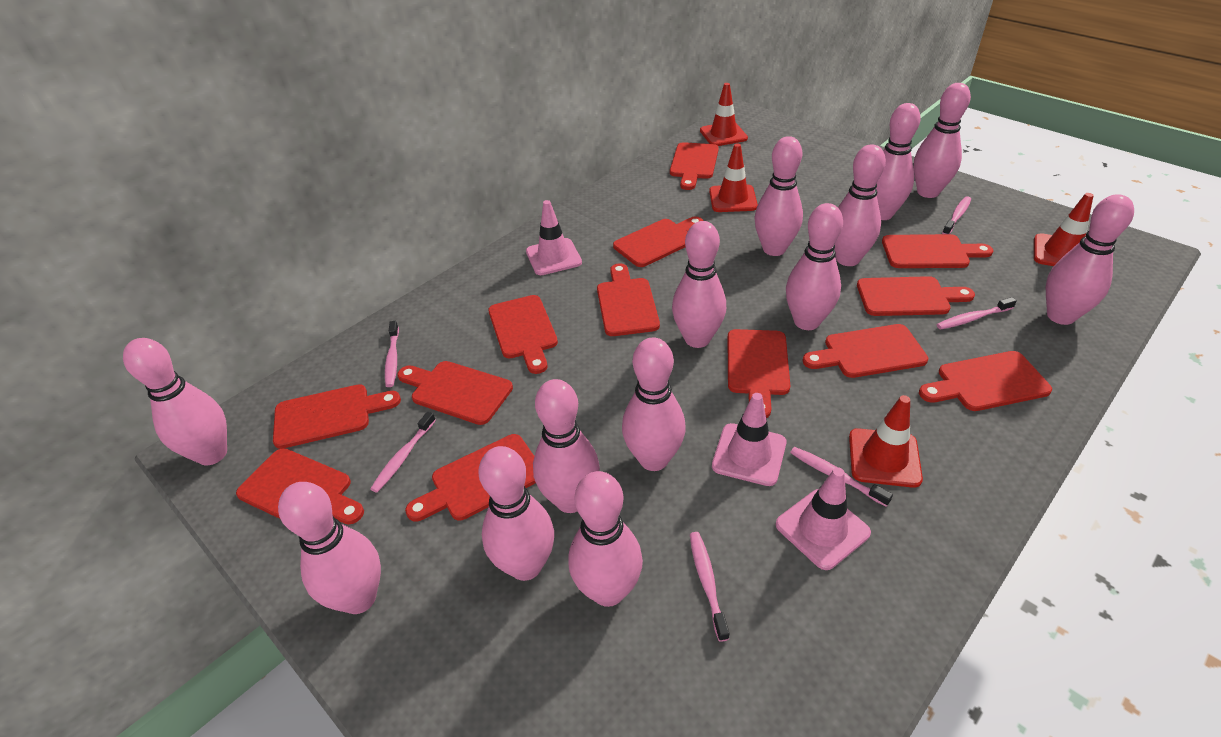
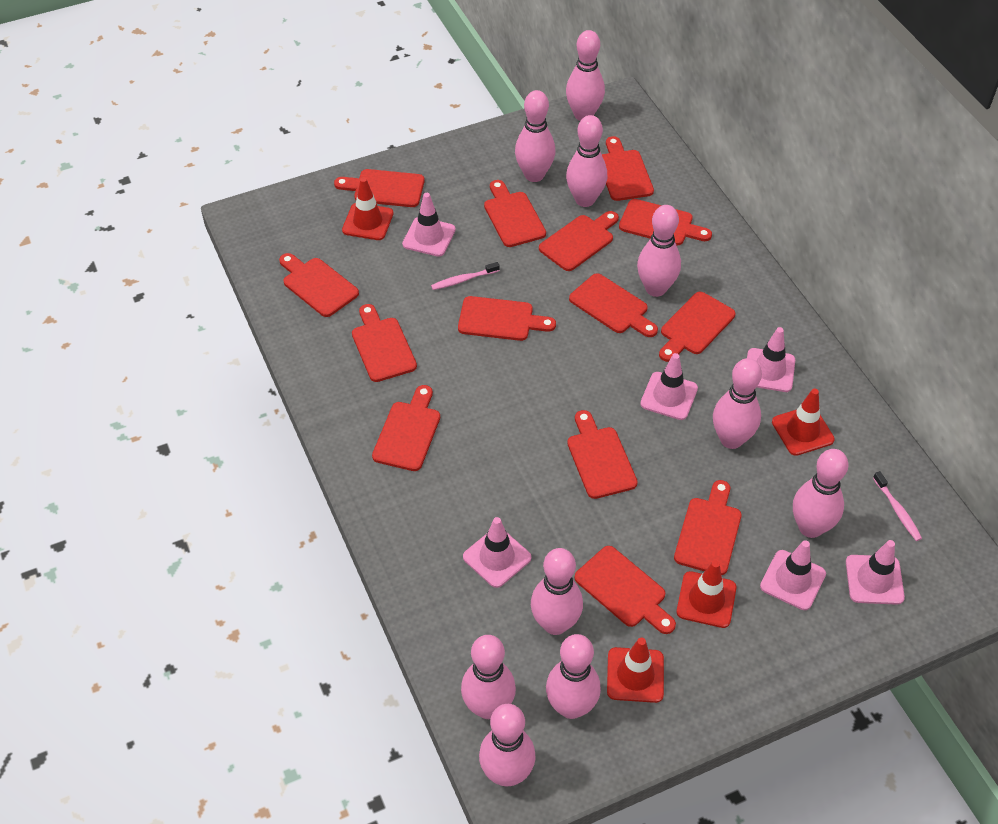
pink bowling pin: 13 -> 10
pink toothbrush: 6 -> 2
pink traffic cone: 3 -> 6
red cutting board: 13 -> 14

